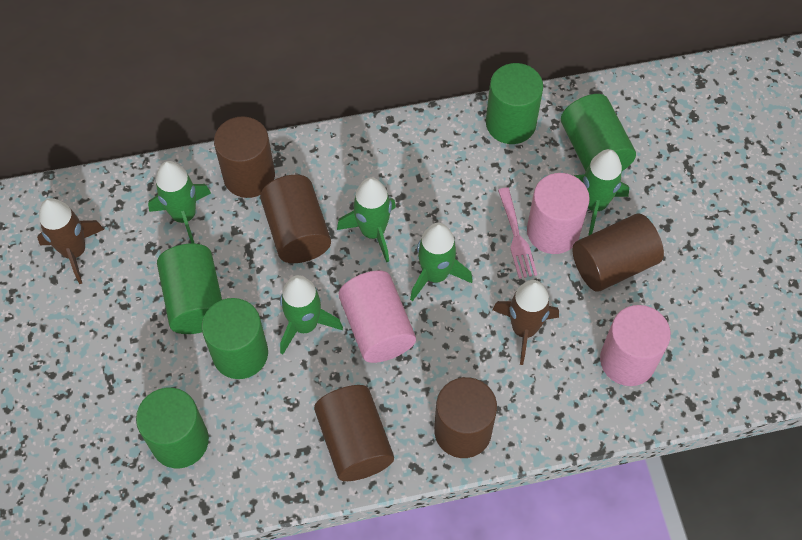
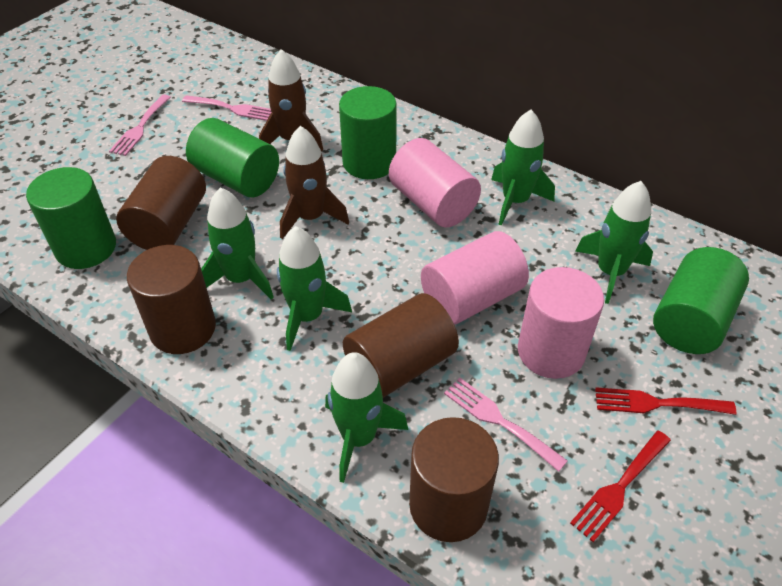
brown cylinder: 5 -> 4
green cylinder: 5 -> 4
pink fork: 1 -> 3
red fork: 0 -> 2

